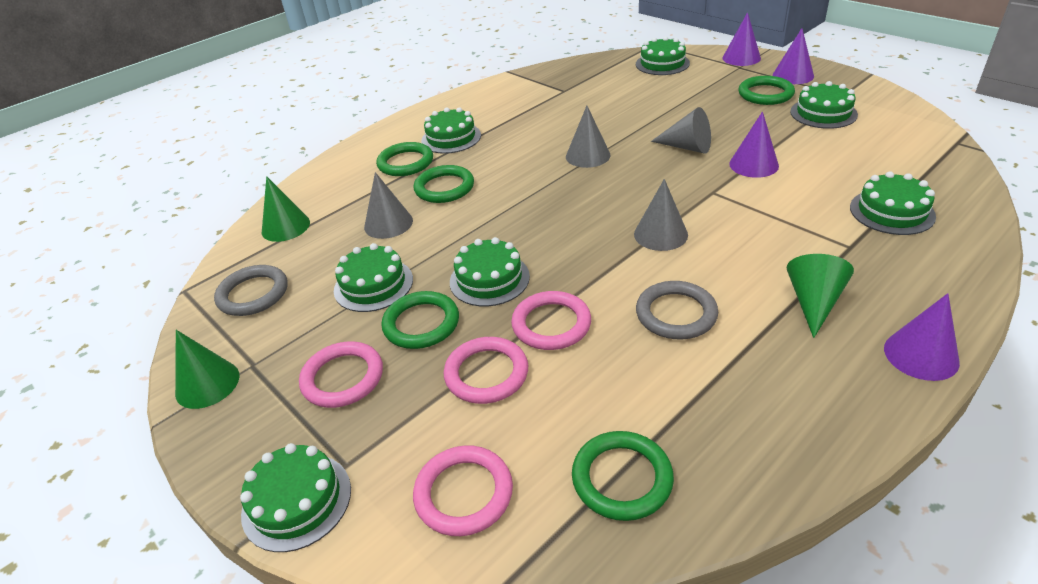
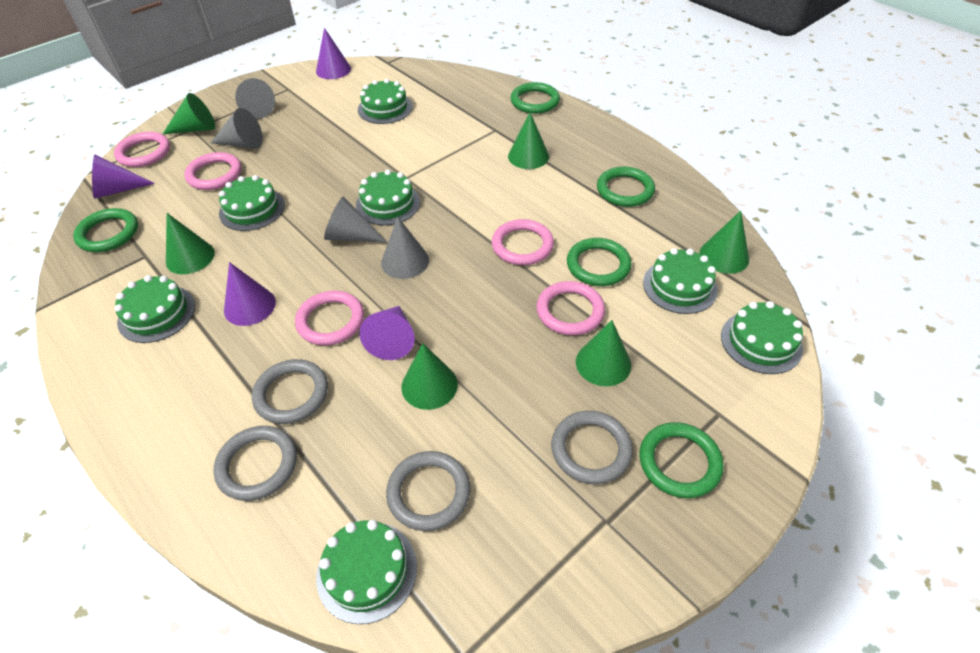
green cone: 3 -> 6
grey ring: 2 -> 4
pink ring: 4 -> 5

